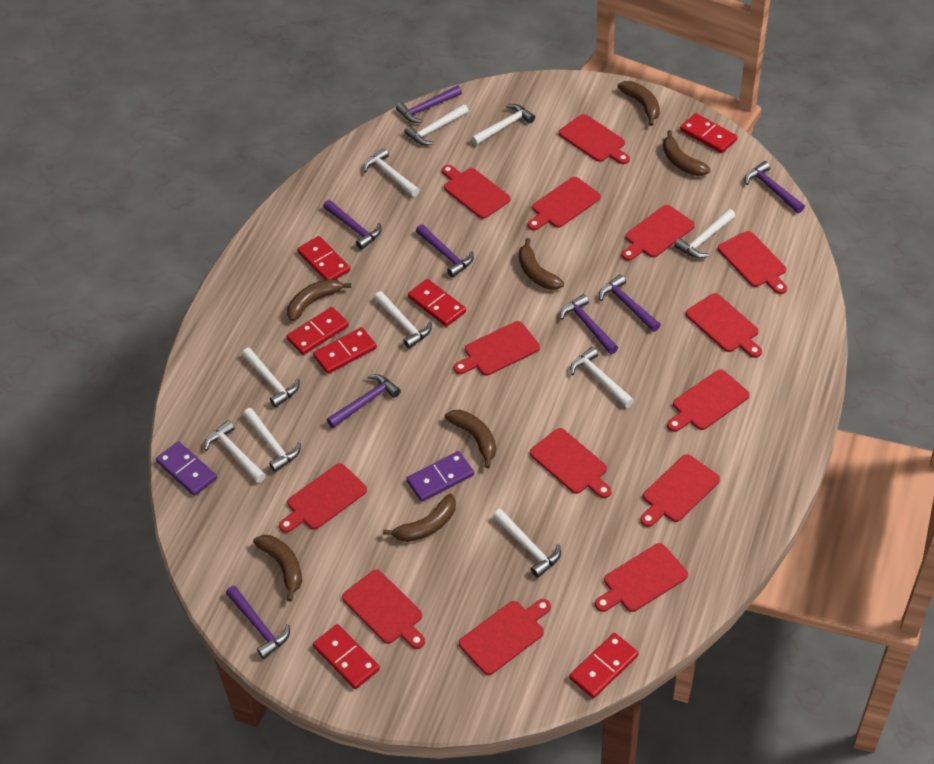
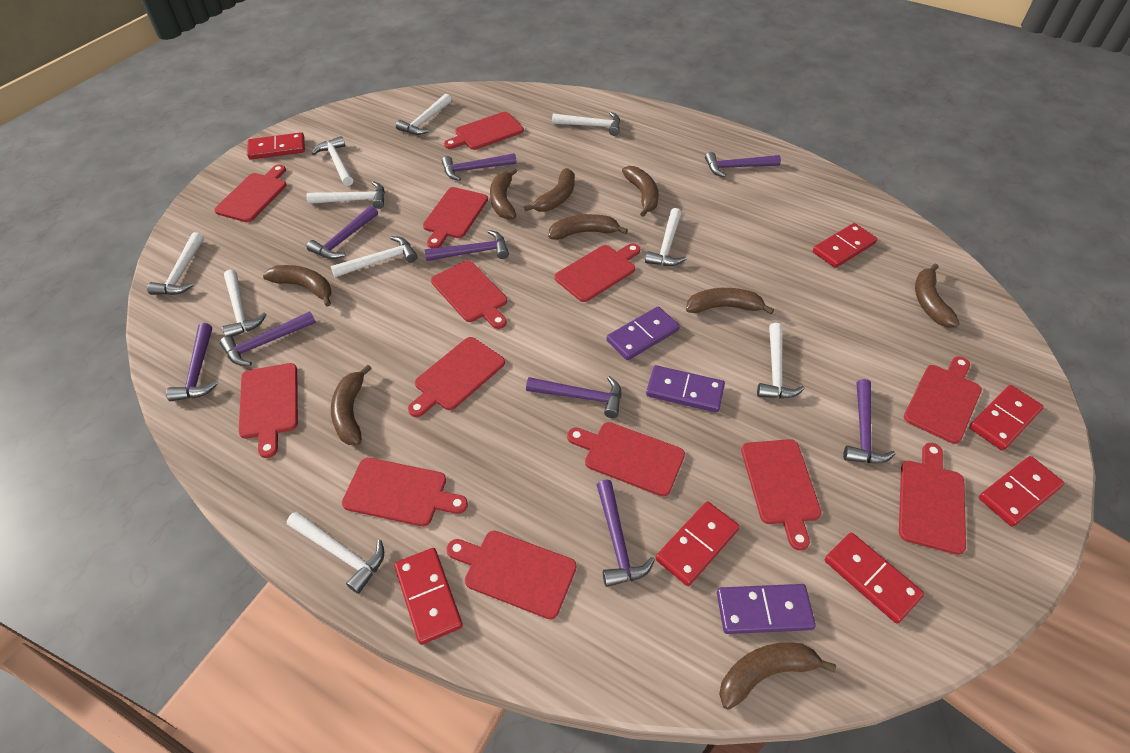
brown banana: 7 -> 9
purple domino: 2 -> 3
purple hammer: 8 -> 9
red cutting board: 14 -> 13

